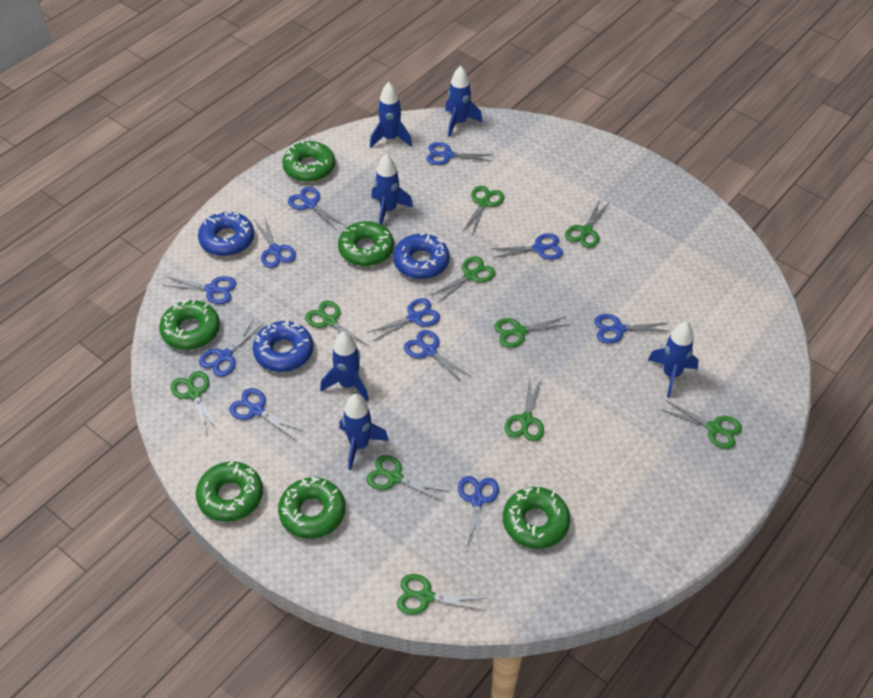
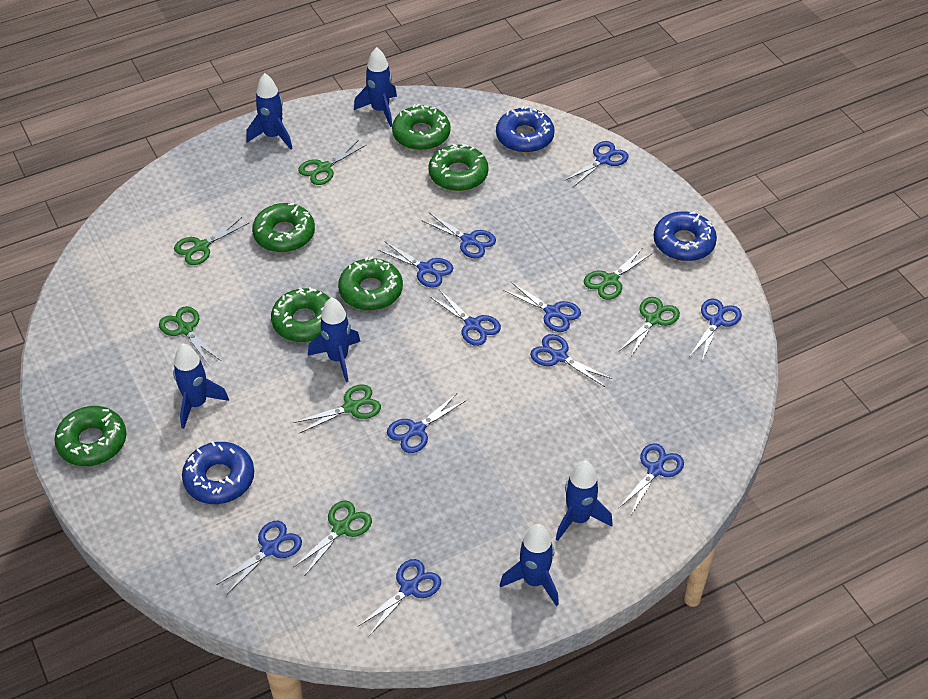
green scissors: 10 -> 7

